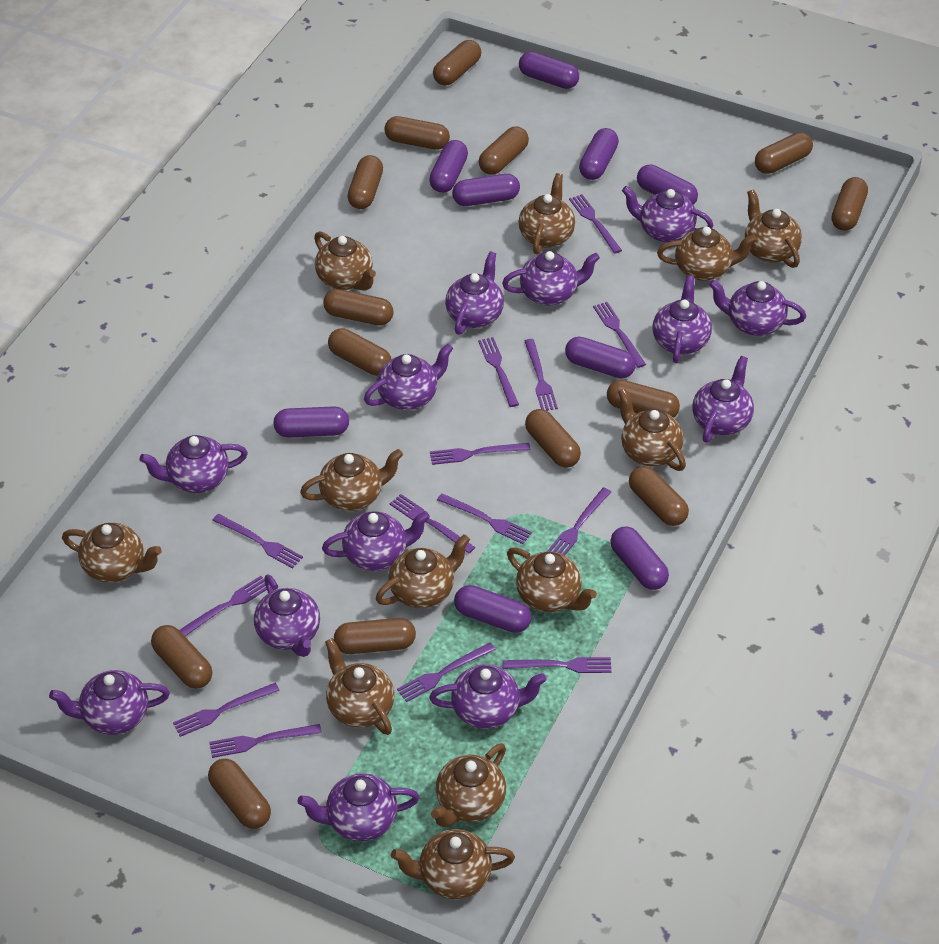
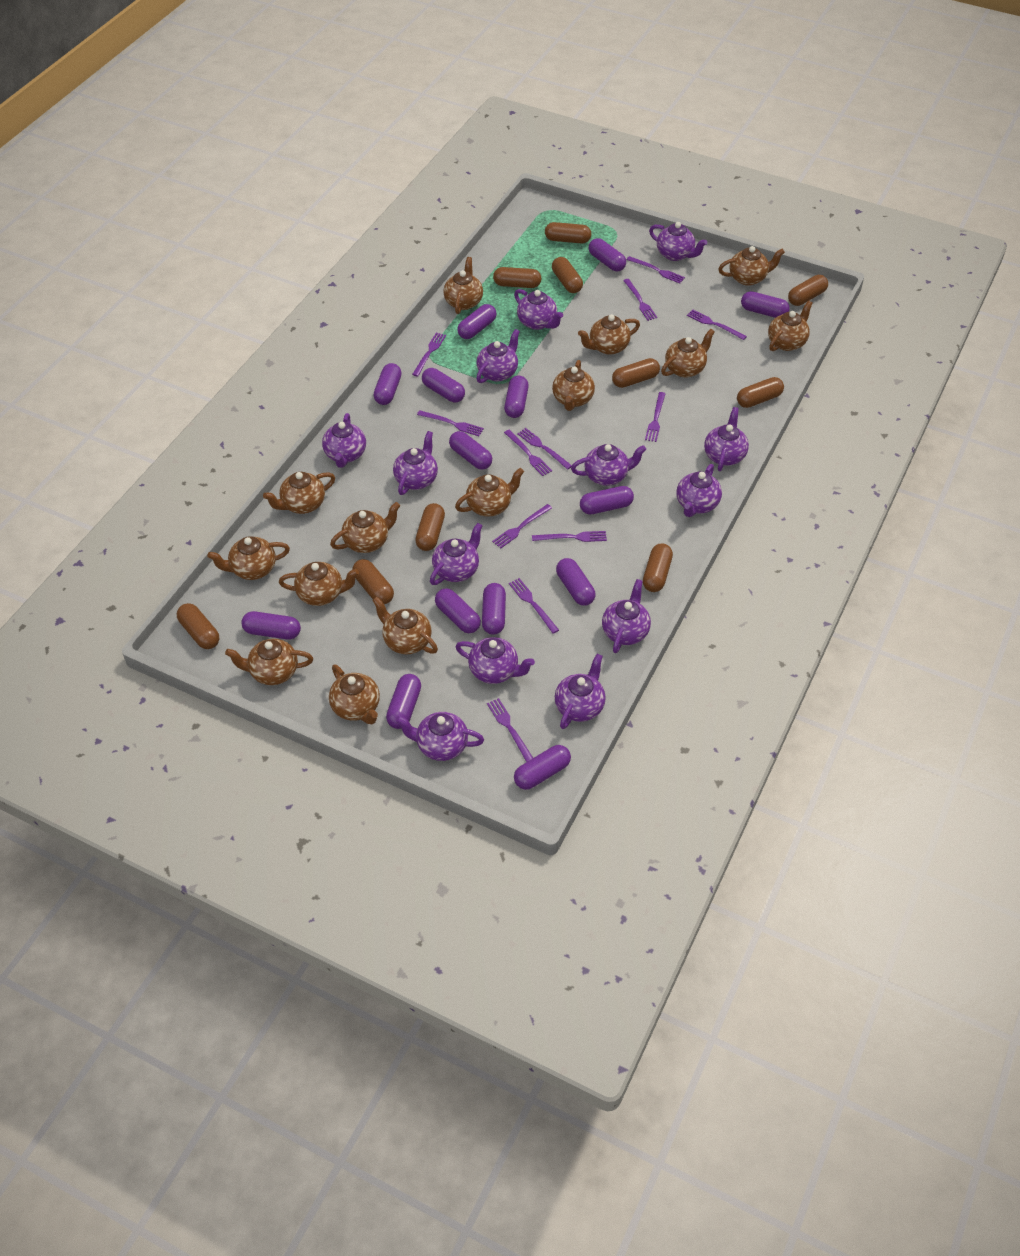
brown capsule: 14 -> 10
brown teapot: 12 -> 14
purple capsule: 9 -> 14
purple fork: 14 -> 12

